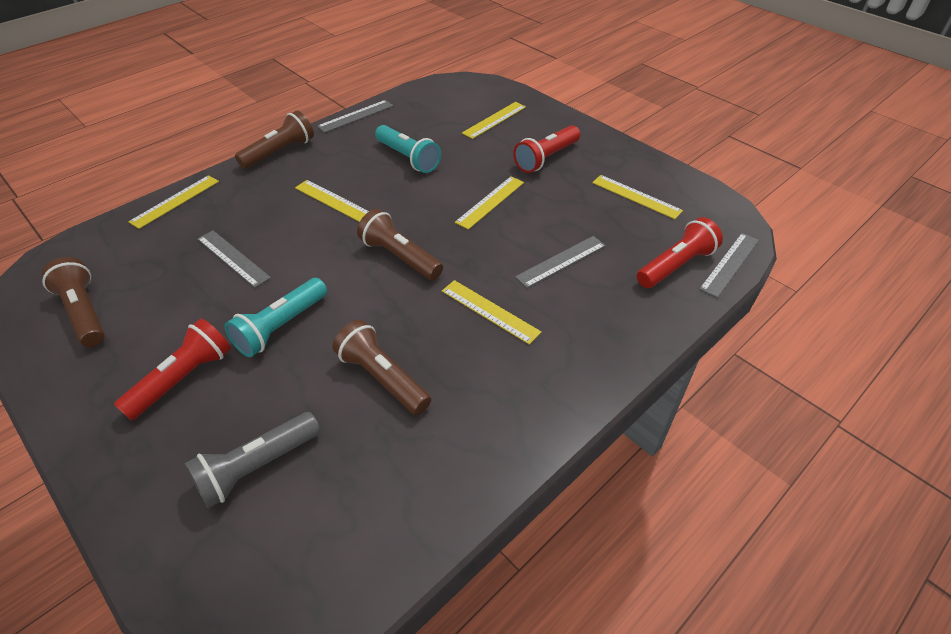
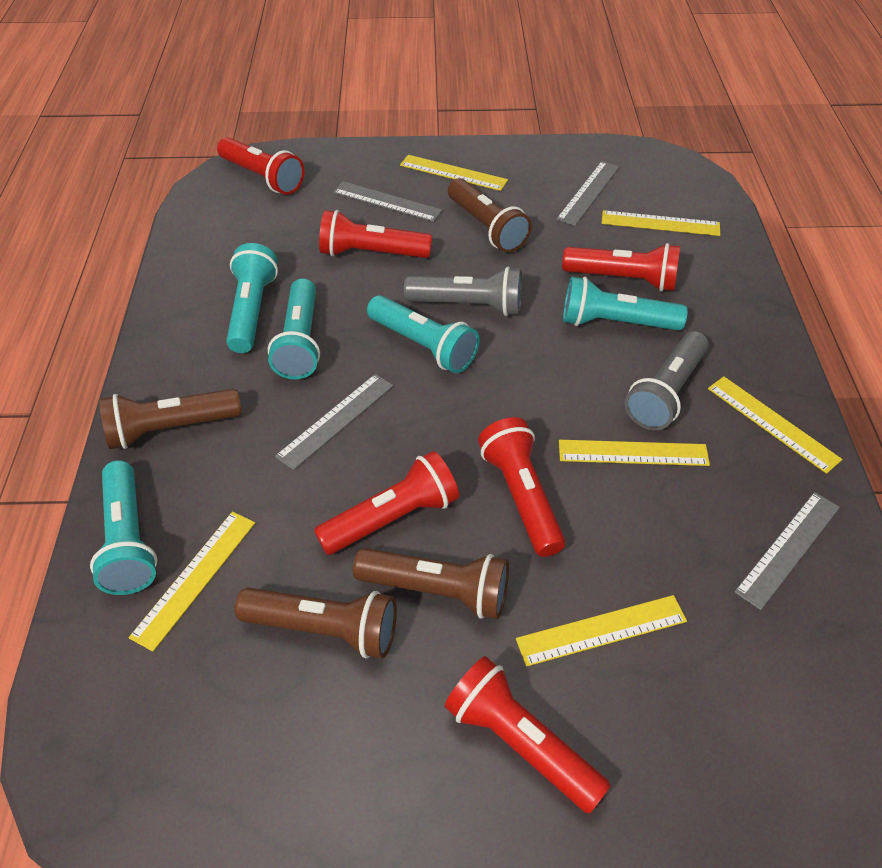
grey flashlight: 1 -> 2
red flashlight: 3 -> 6
turquoise flashlight: 2 -> 5

